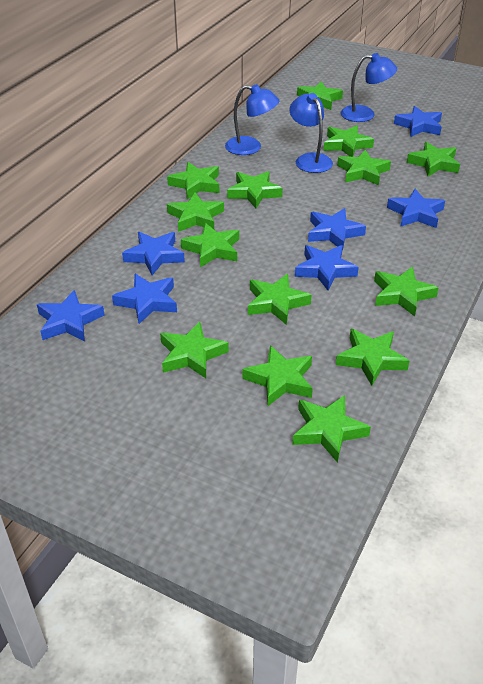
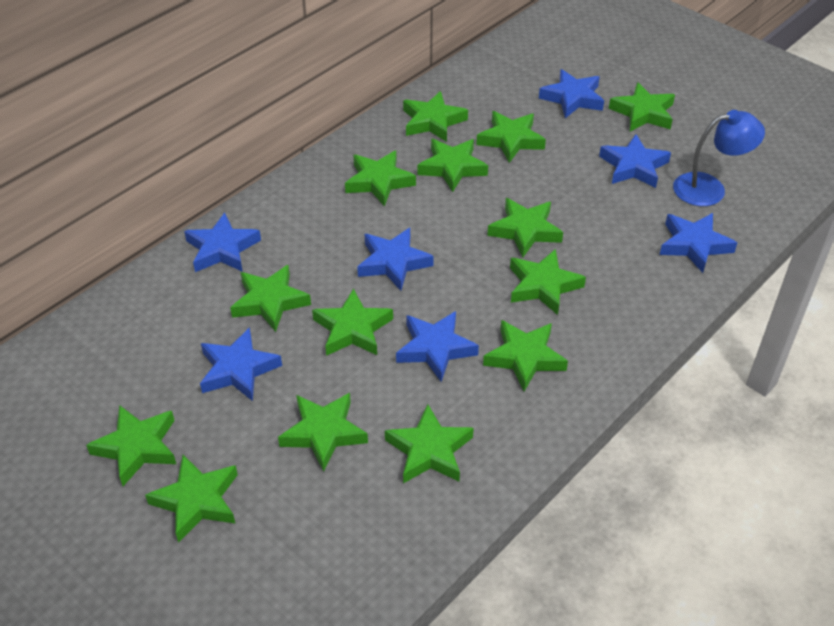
blue lamp: 3 -> 1

